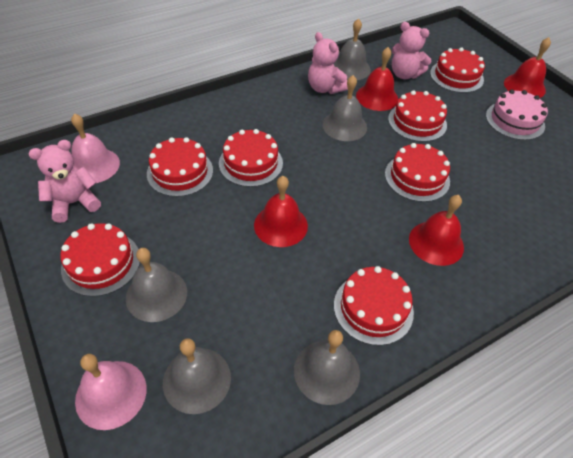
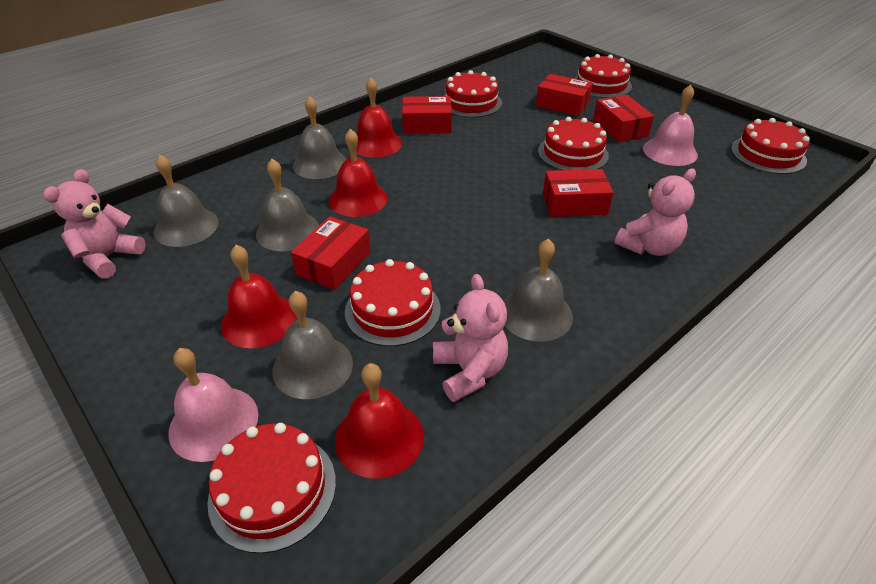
pink cake: 1 -> 0
red box: 0 -> 5
red cake: 7 -> 6

